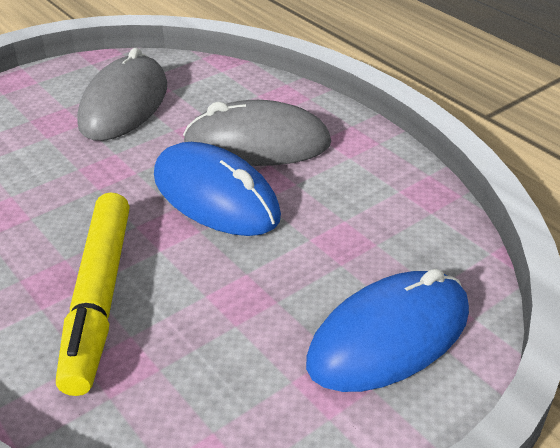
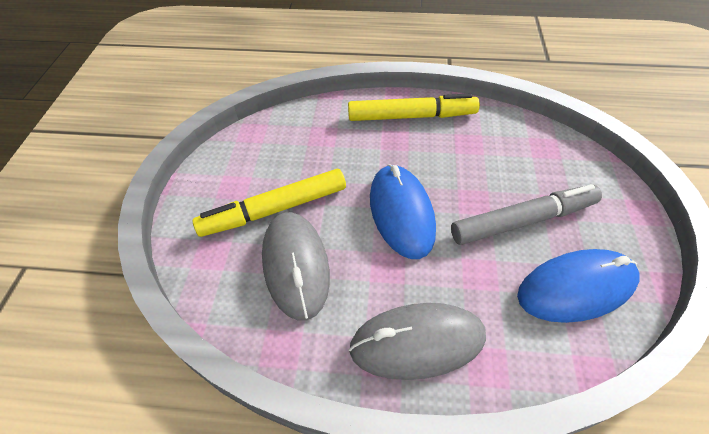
grey marker: 0 -> 1
yellow marker: 1 -> 2

